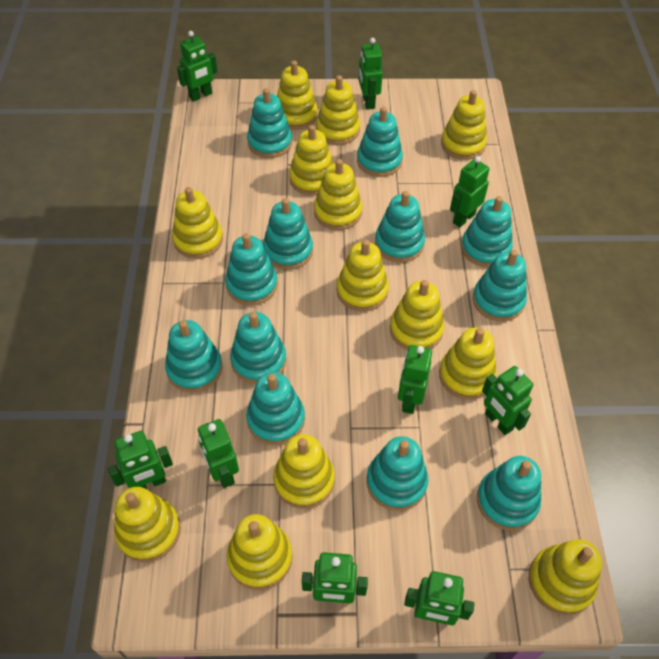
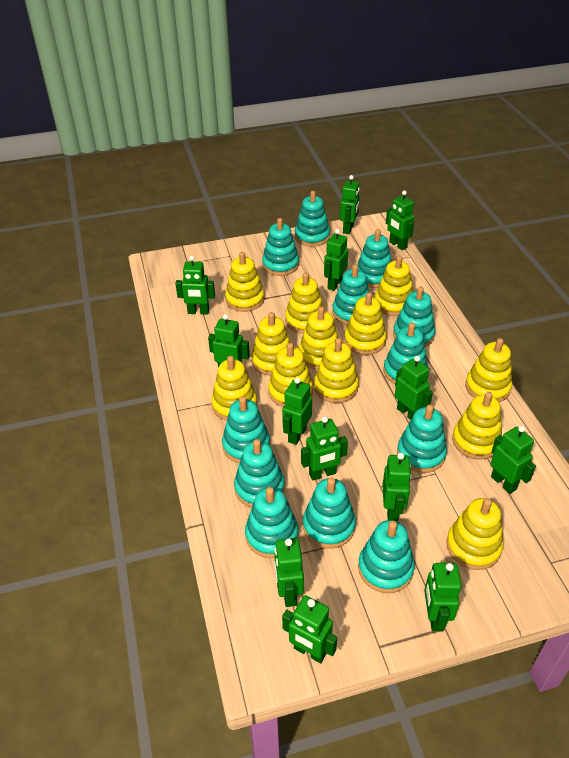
green robot: 9 -> 13
yellow stacking toy: 13 -> 12

